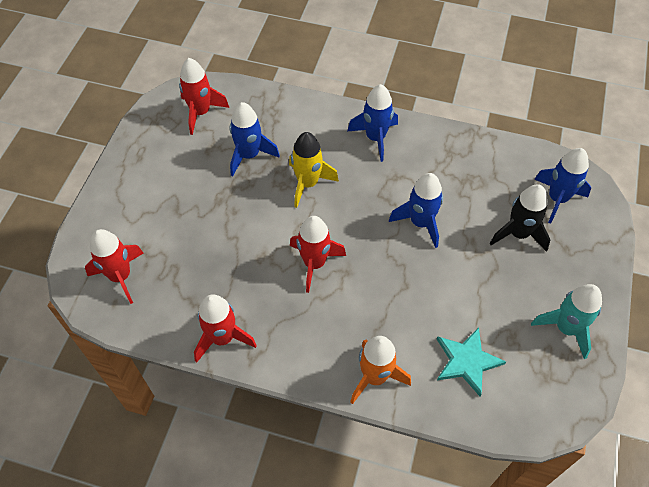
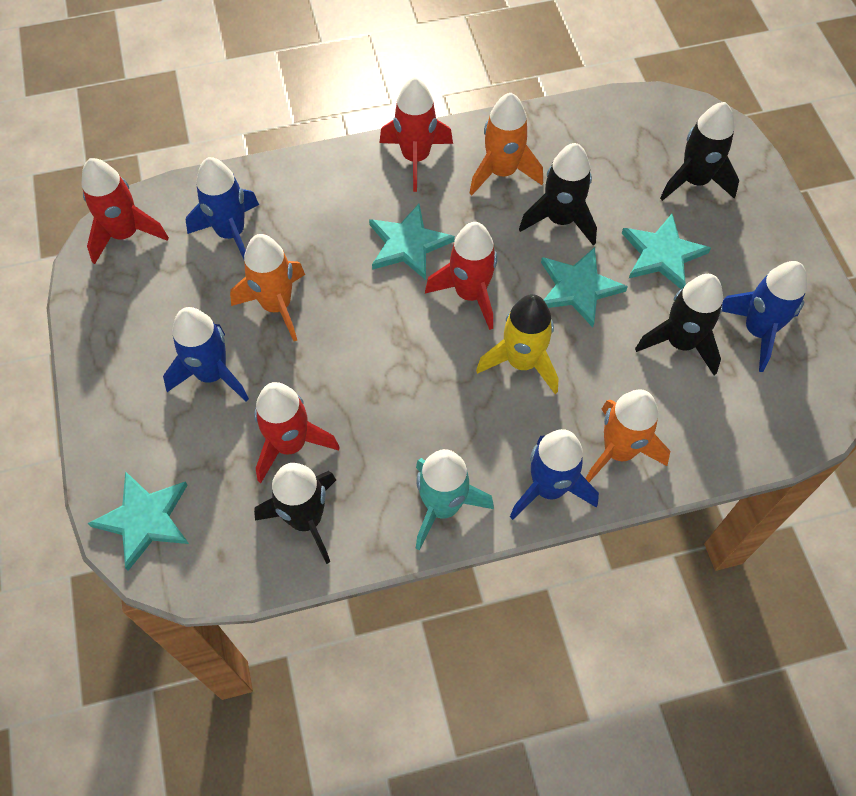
black rocket: 1 -> 4
orange rocket: 1 -> 3
turquoise star: 1 -> 4

